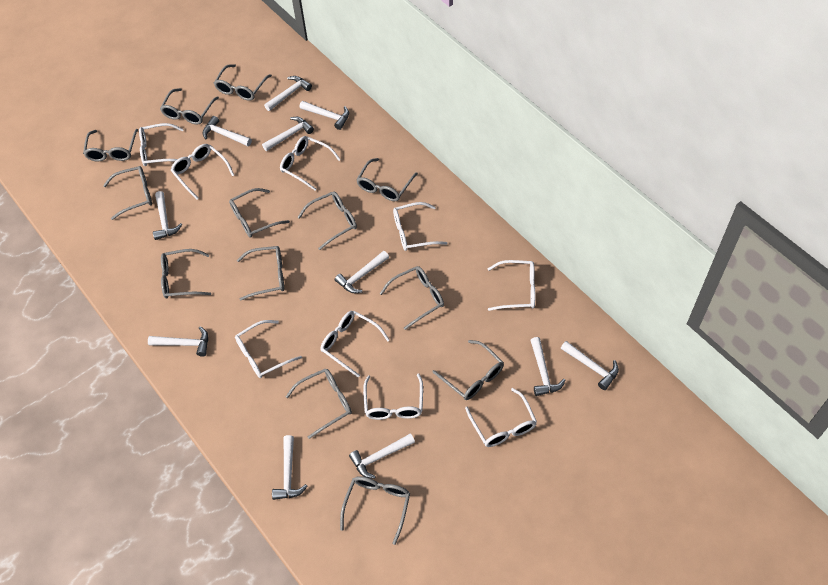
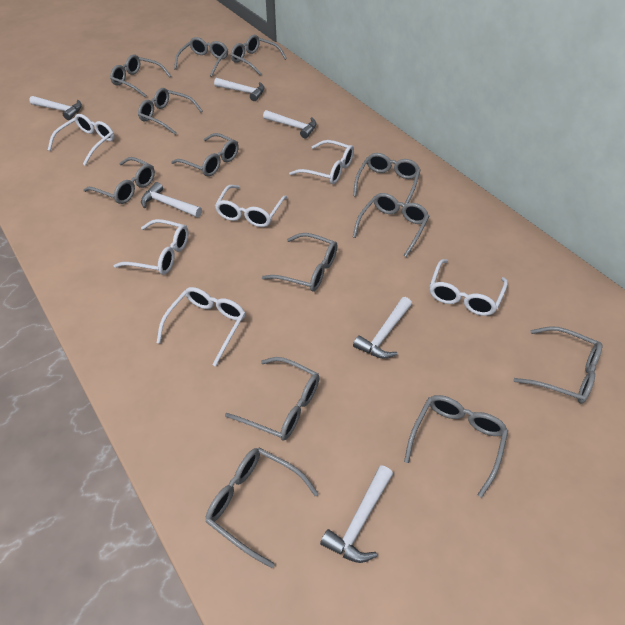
white glasses: 9 -> 6
white hammer: 11 -> 6

